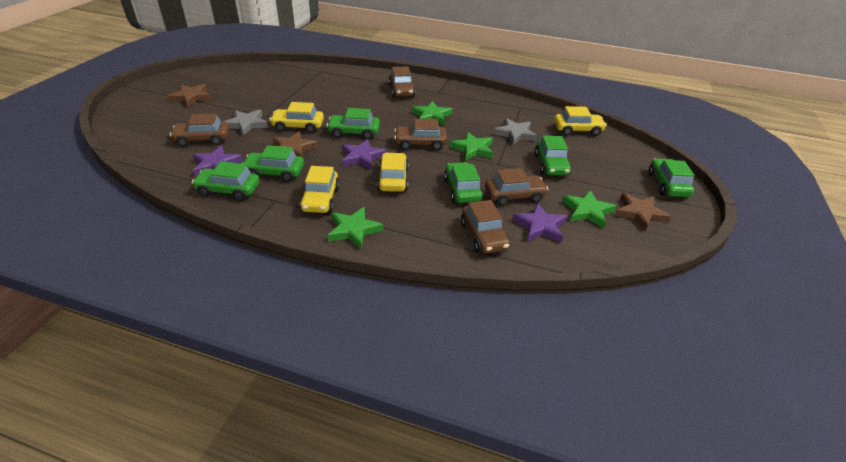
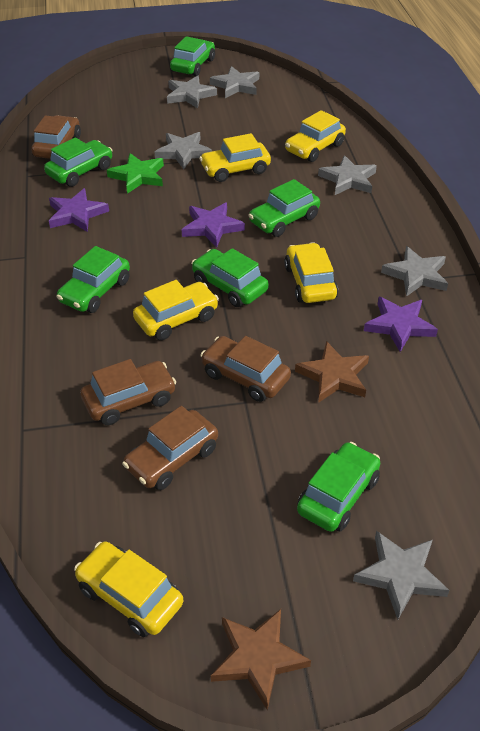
brown car: 5 -> 4
brown star: 3 -> 2
green star: 4 -> 1
grey star: 2 -> 6
yellow car: 4 -> 5

